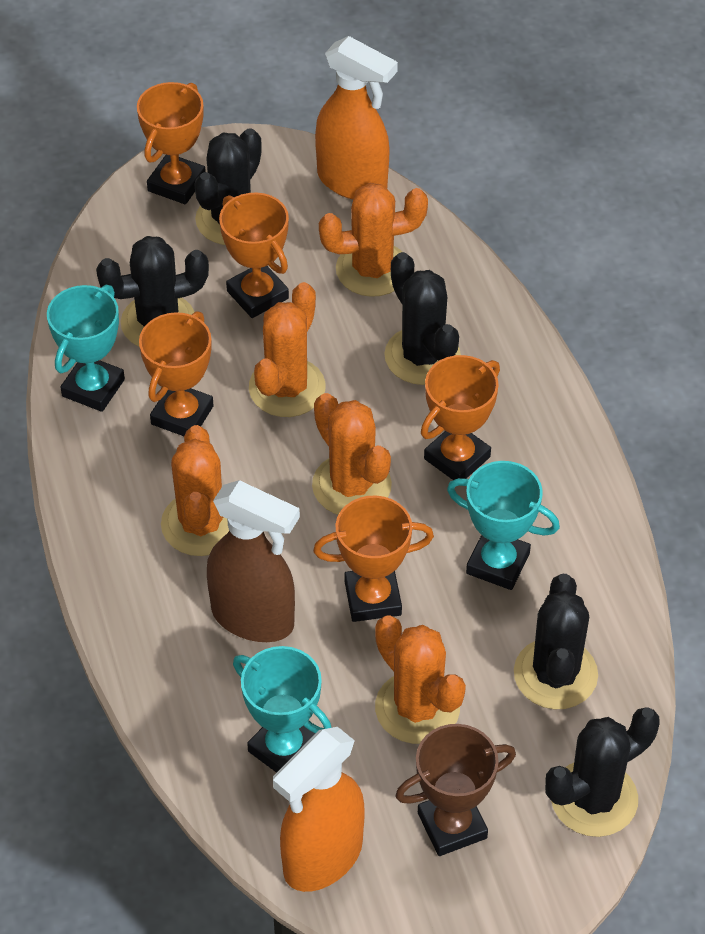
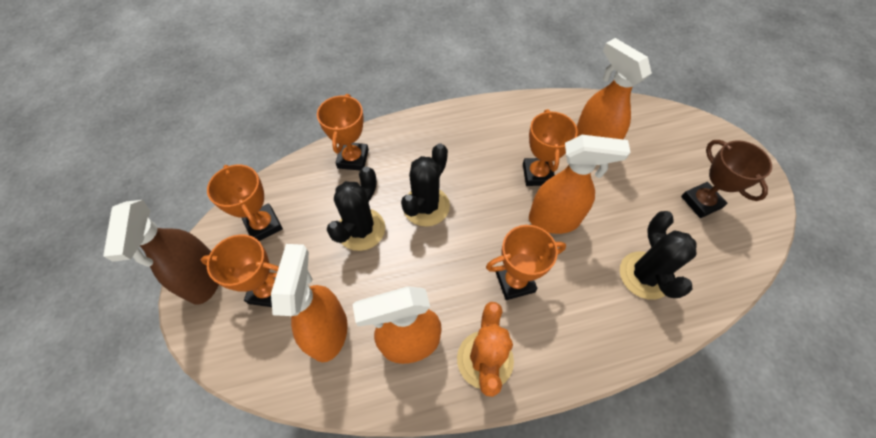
black cactus: 5 -> 3
orange cactus: 5 -> 1
orange spray bottle: 2 -> 4
turquoise trophy: 3 -> 0

